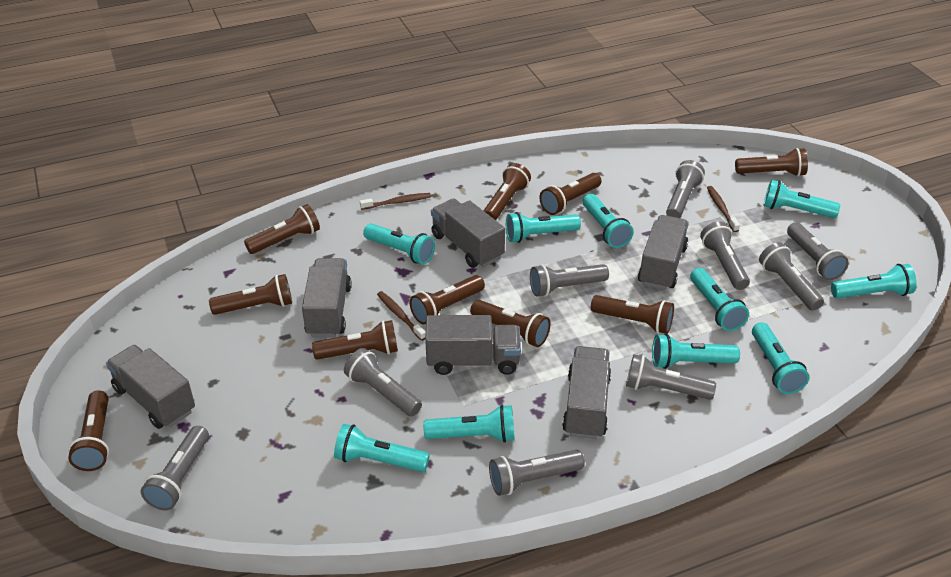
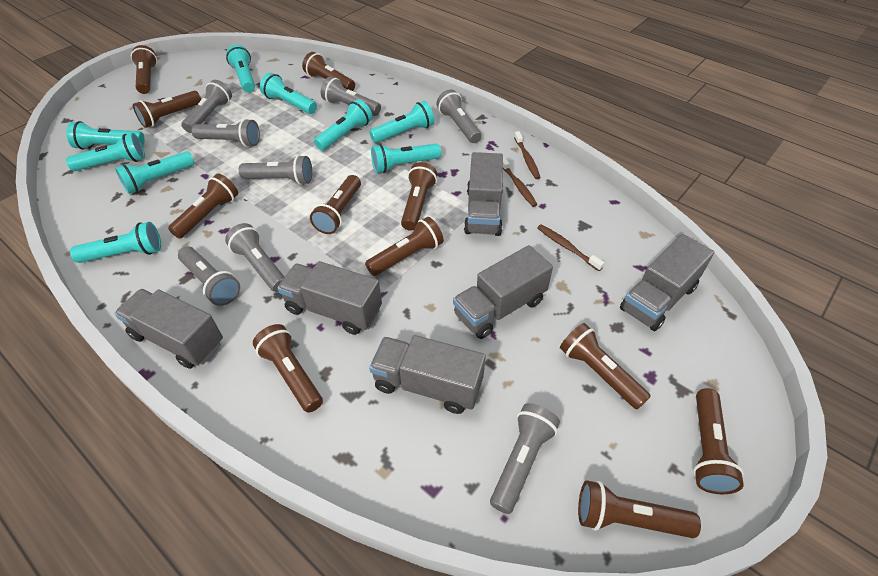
brown flashlight: 10 -> 11
grey flashlight: 9 -> 8
turquoise flashlight: 10 -> 9

